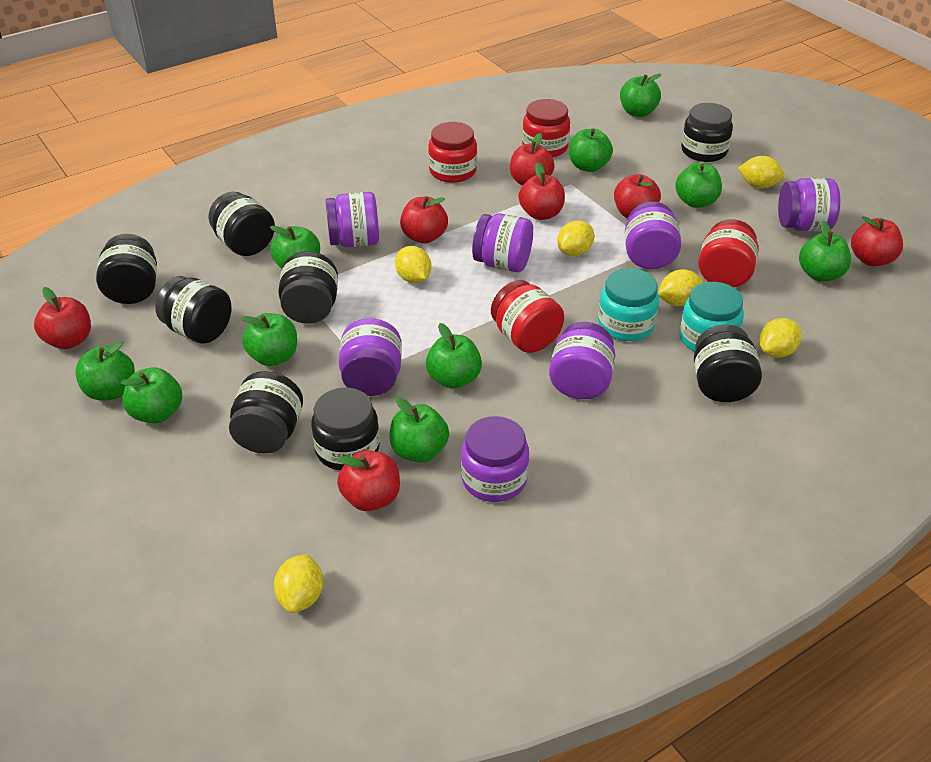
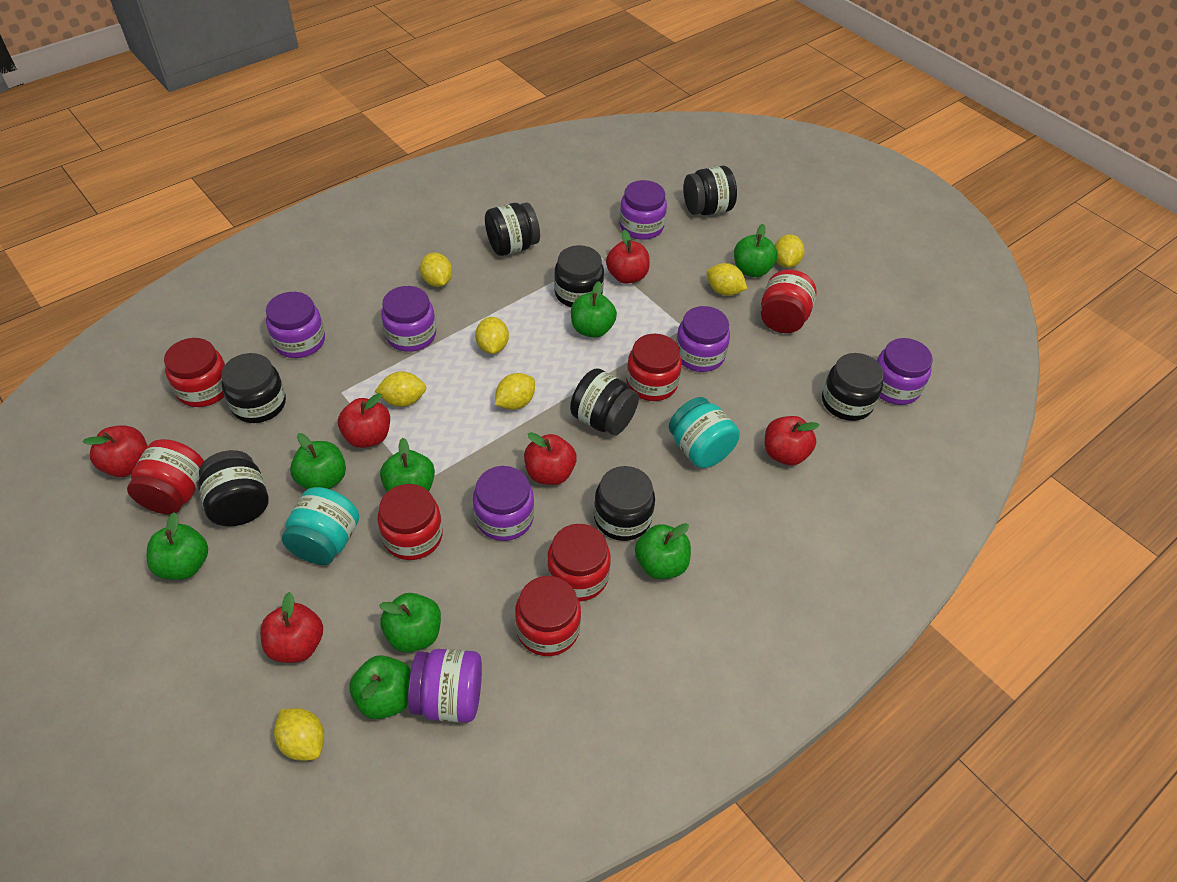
green apple: 10 -> 8
red apple: 7 -> 6
red jar: 4 -> 7
yellow lemon: 6 -> 7

